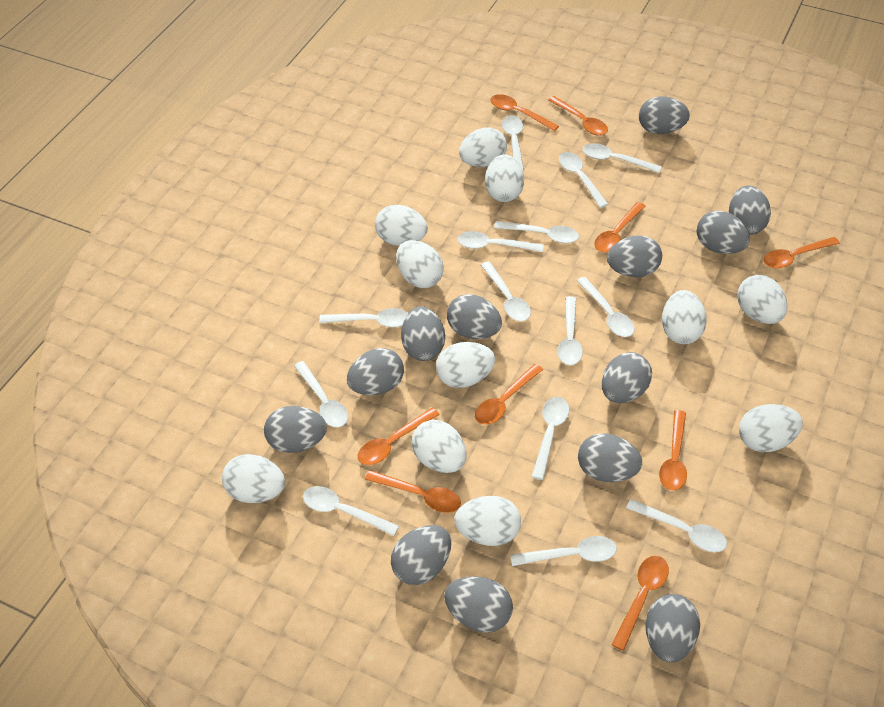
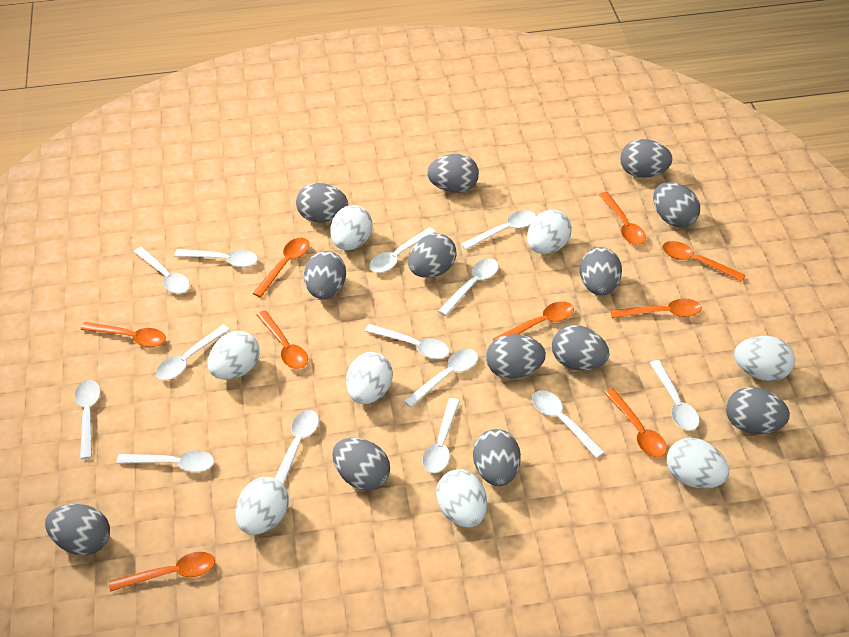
white egg: 11 -> 8

